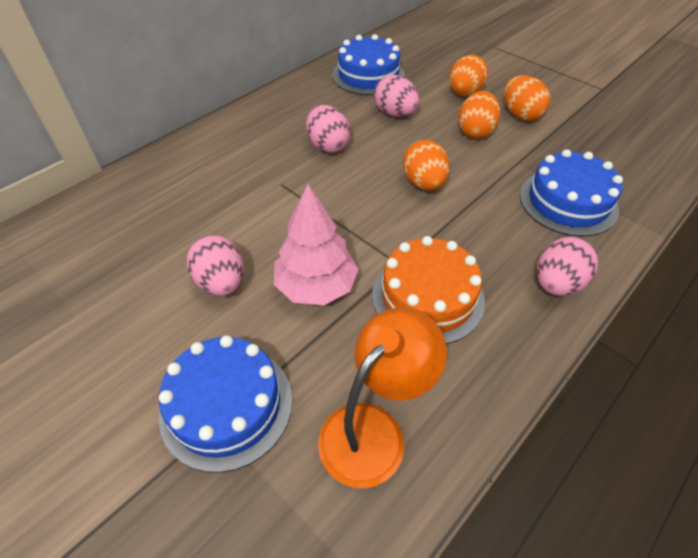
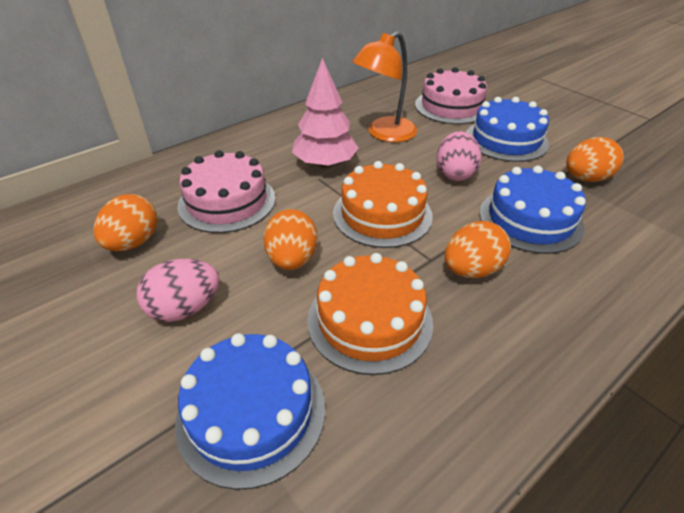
orange cake: 1 -> 2
pink cake: 0 -> 2
pink egg: 4 -> 2

